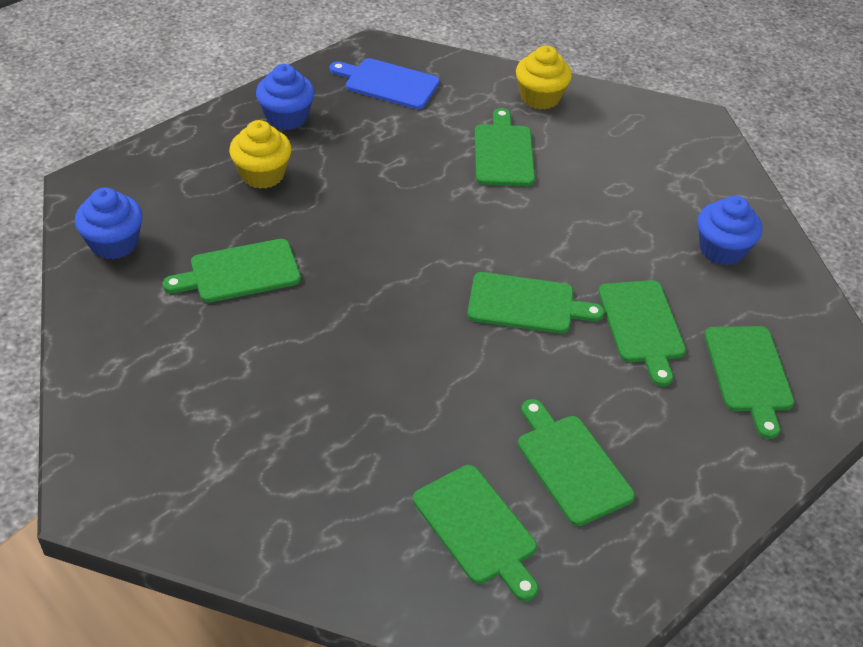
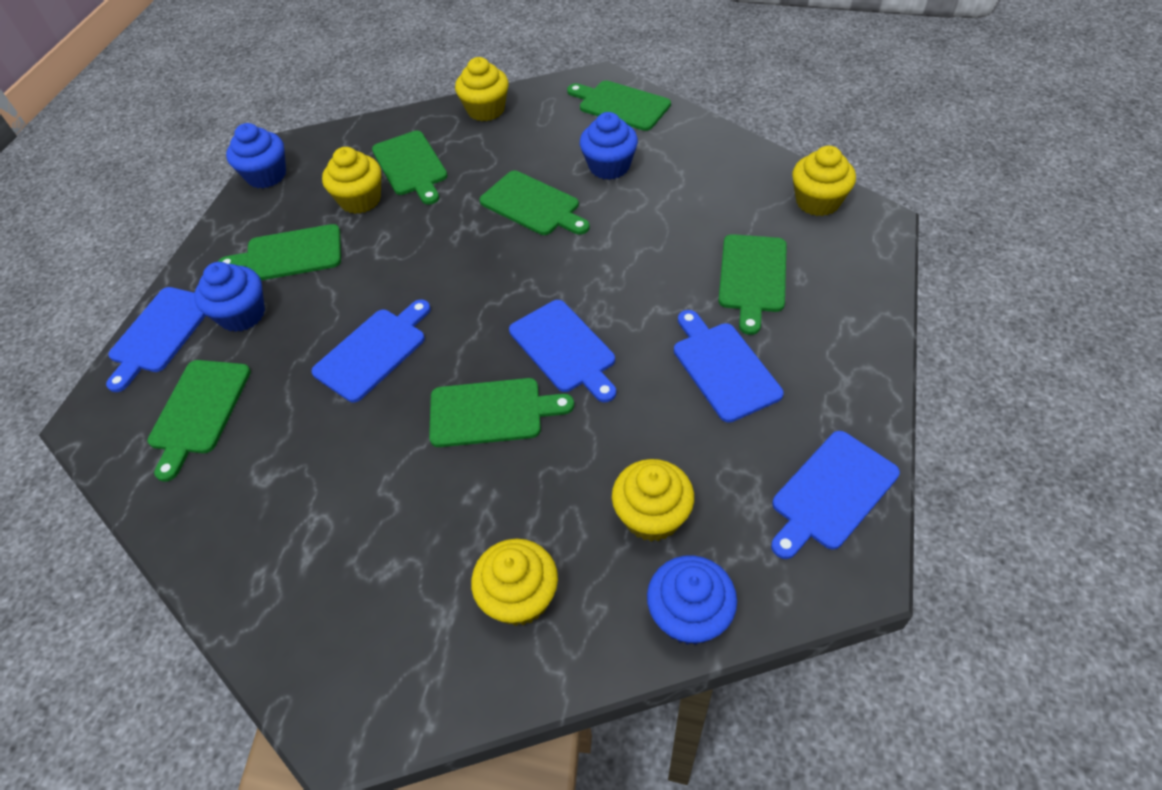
blue cupcake: 3 -> 4
blue cutting board: 1 -> 5
yellow cupcake: 2 -> 5

